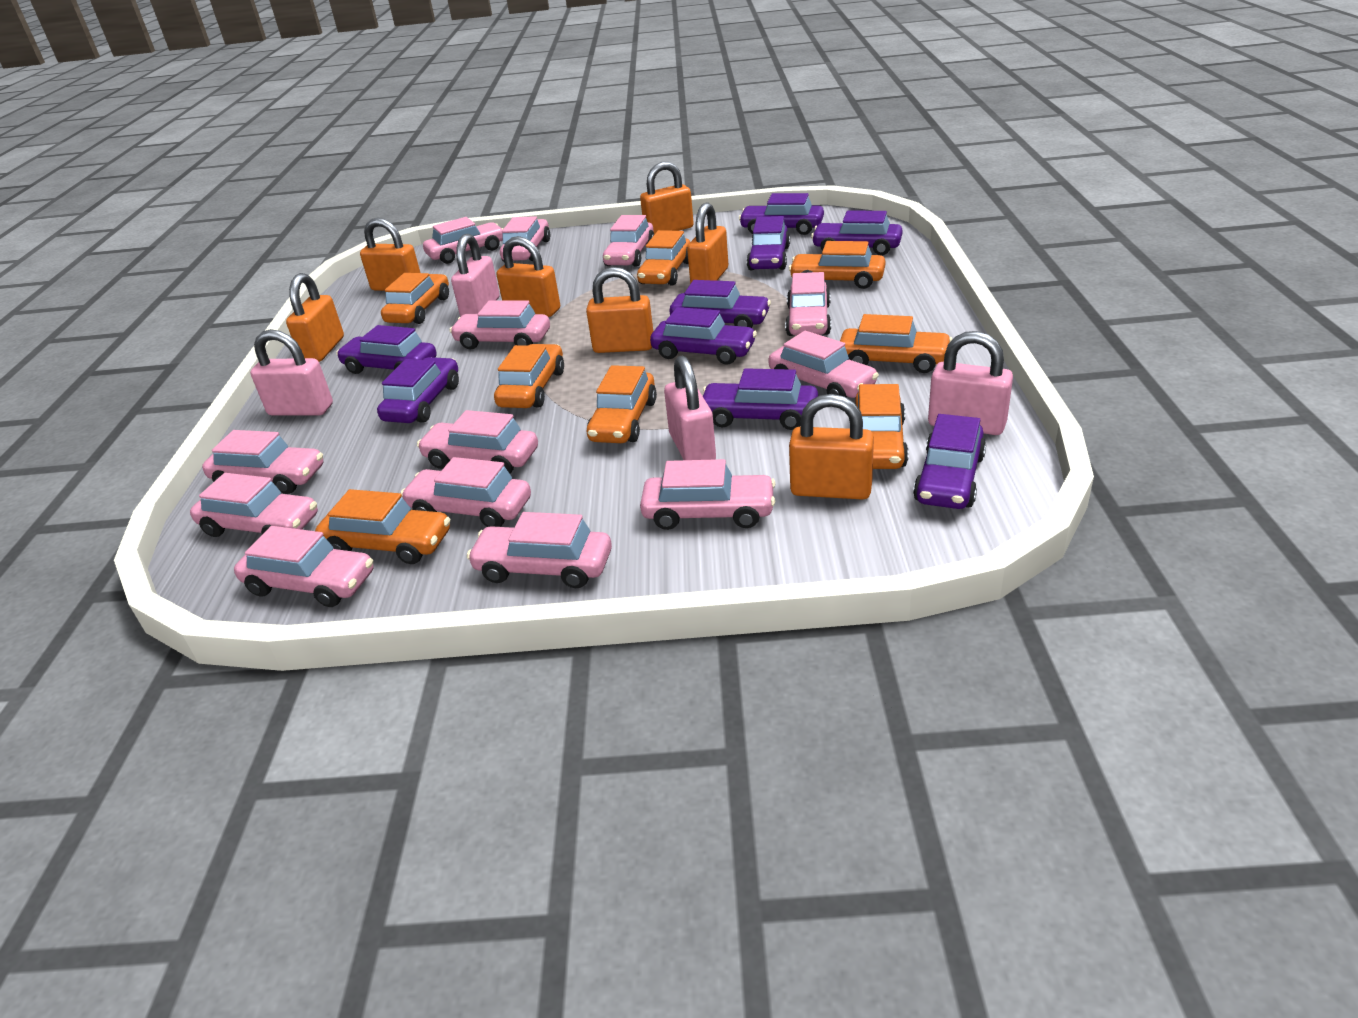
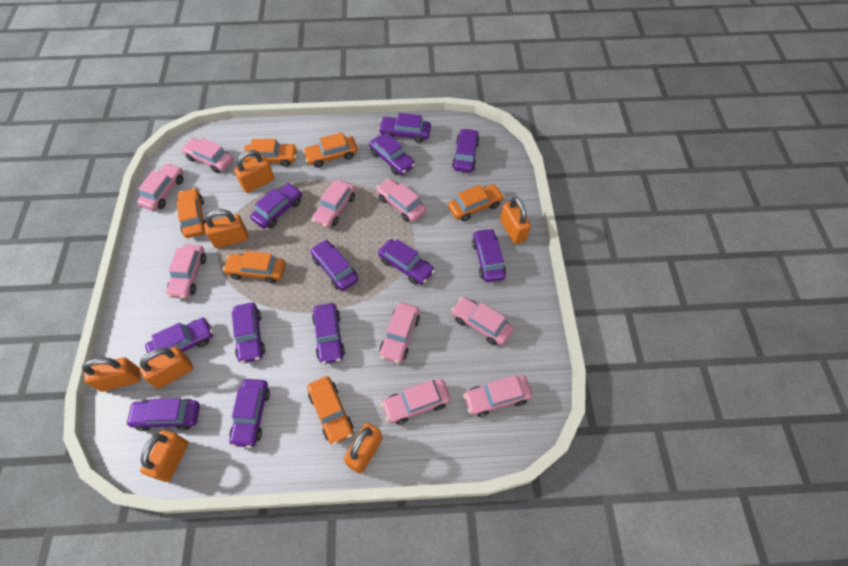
orange car: 8 -> 6
pink car: 13 -> 9
pink padlock: 4 -> 0
purple car: 9 -> 12

